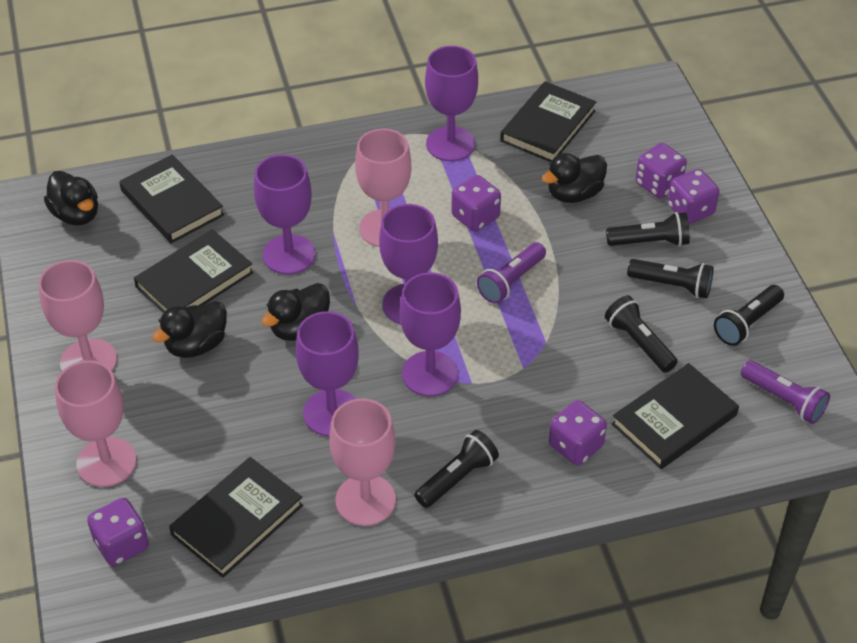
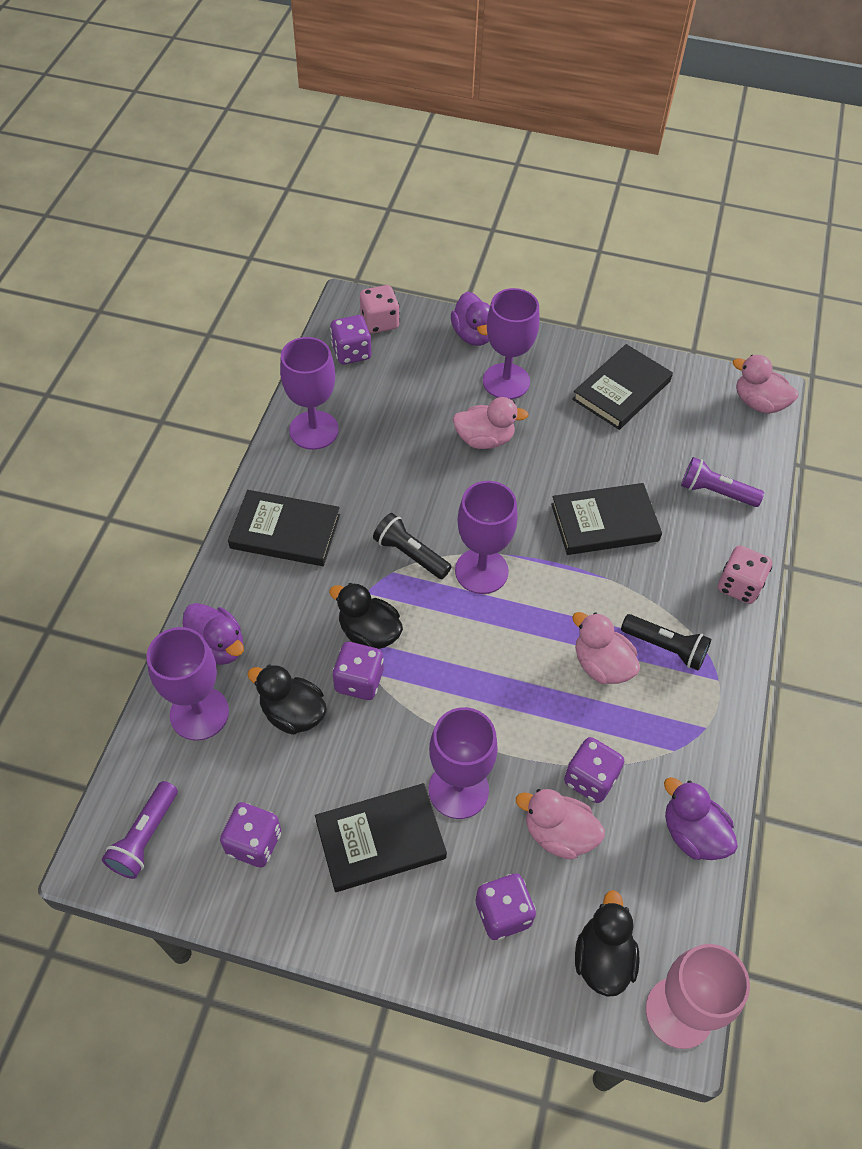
black book: 5 -> 4
black duck: 4 -> 3
black flashlight: 5 -> 2
pink dice: 0 -> 2
pink duck: 0 -> 4
pink goblet: 4 -> 1
purple duck: 0 -> 3

